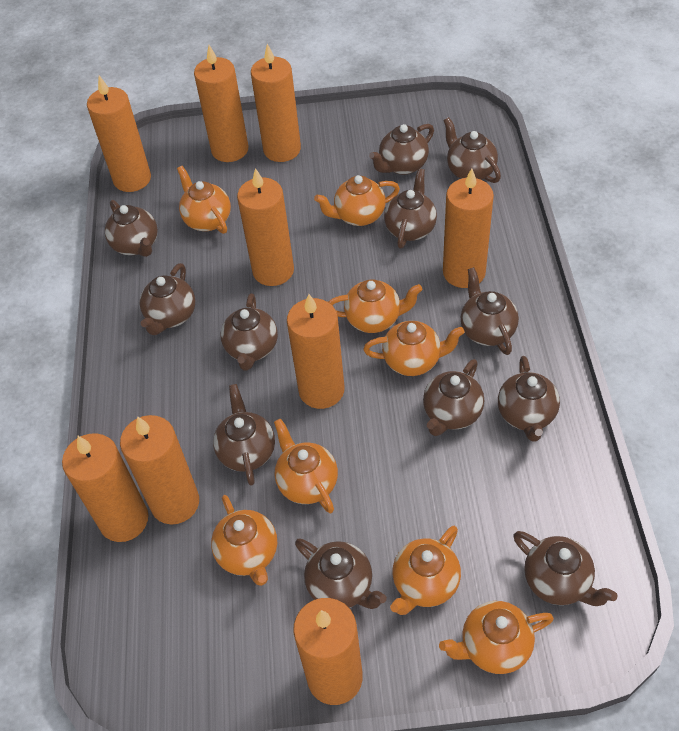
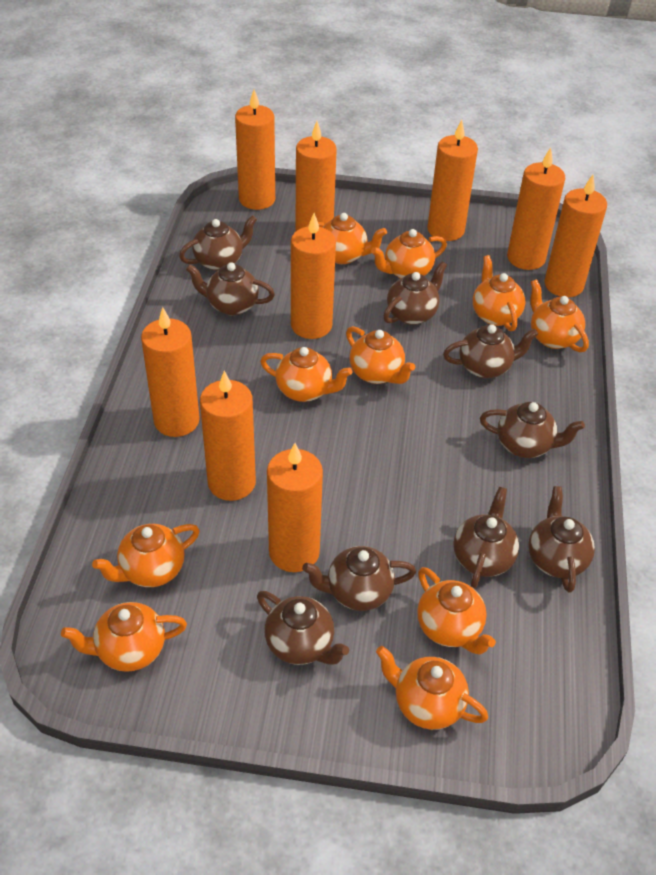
brown teapot: 12 -> 9
orange teapot: 8 -> 10

